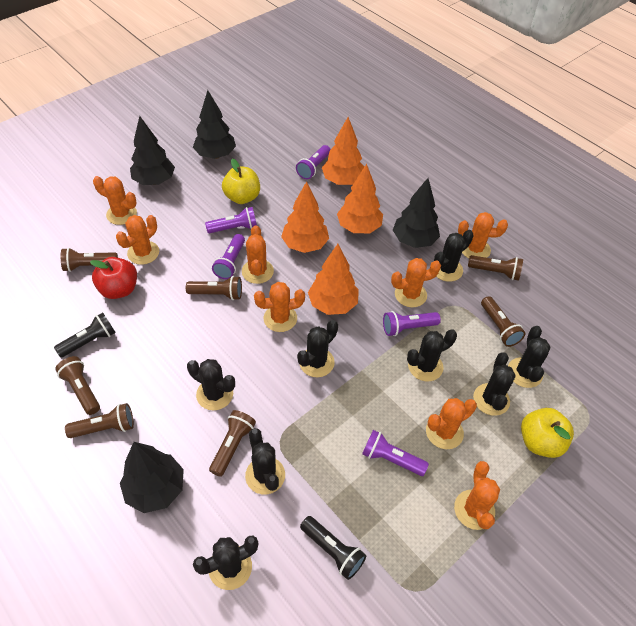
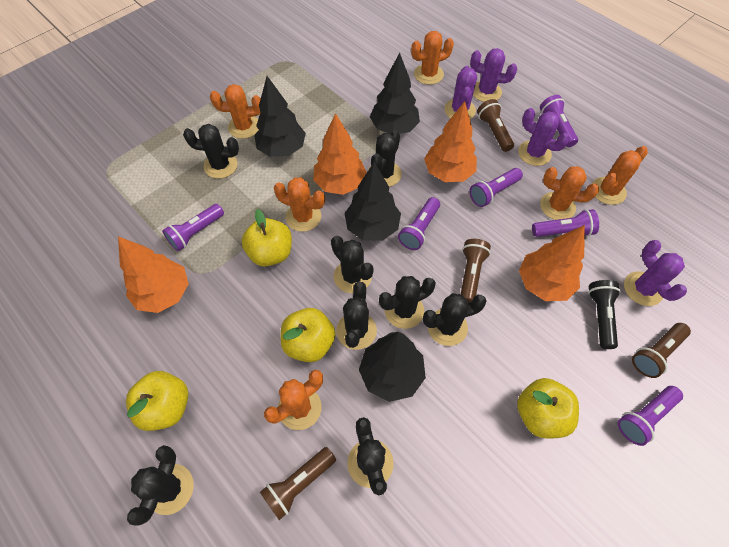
black flashlight: 2 -> 1
brown flashlight: 7 -> 4
orange cactus: 8 -> 6
purple cactus: 0 -> 4
purple flashlight: 5 -> 6
red apple: 1 -> 0
yellow apple: 2 -> 4

